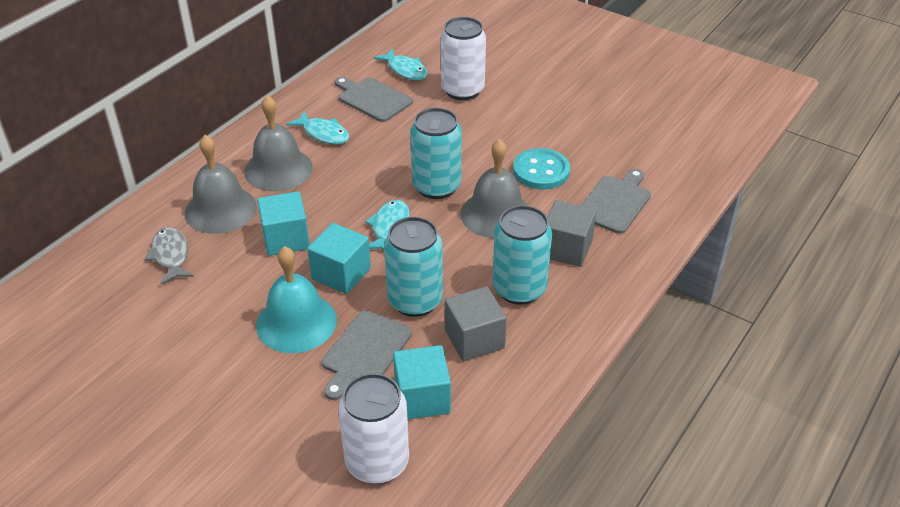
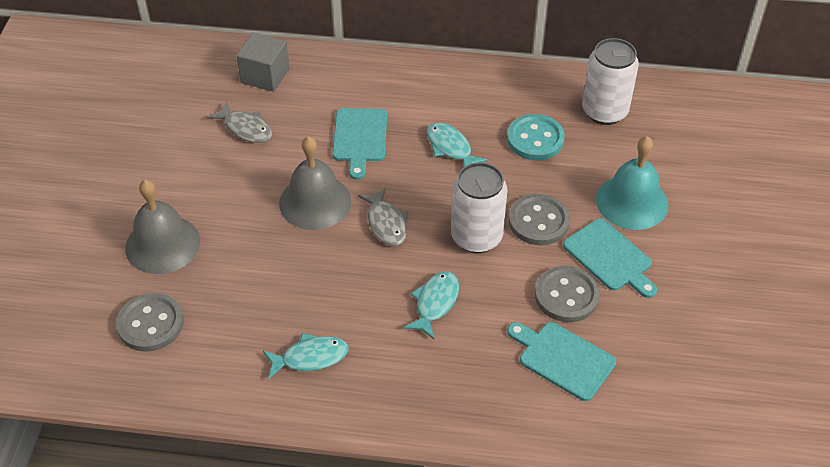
grey bell: 3 -> 2
grey button: 0 -> 3
grey cube: 2 -> 1
grey cutting board: 3 -> 0
grey fish: 1 -> 2
turquoise can: 3 -> 0
turquoise cube: 3 -> 0
turquoise cutting board: 0 -> 3

